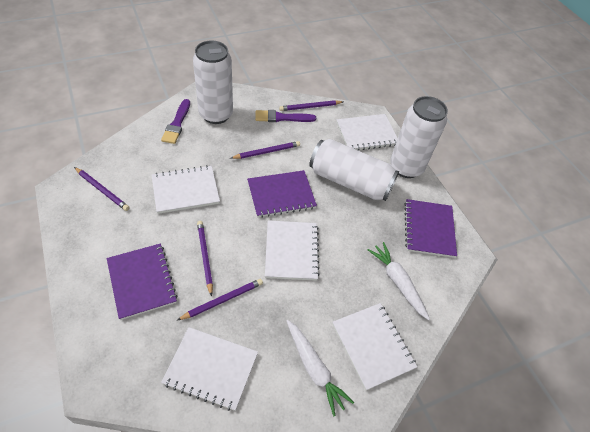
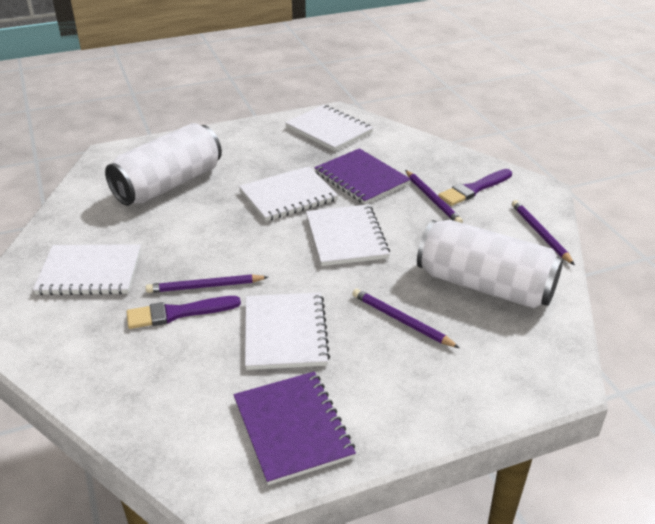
purple notebook: 3 -> 2
purple pencil: 5 -> 4
white can: 3 -> 2
white carrot: 2 -> 0

